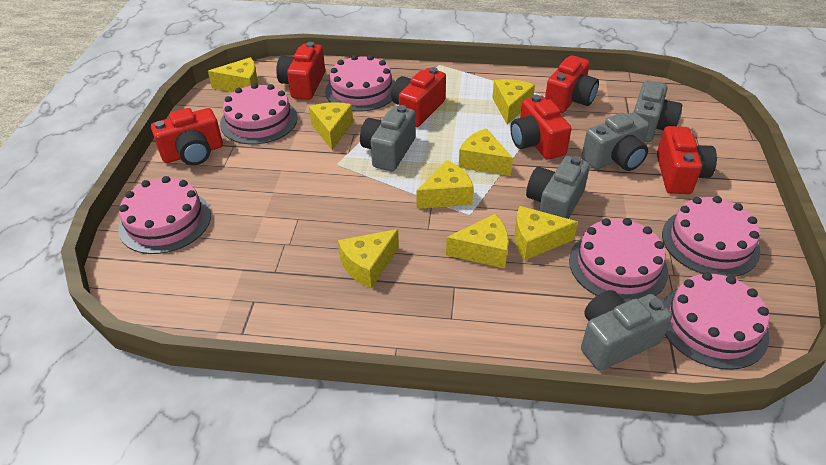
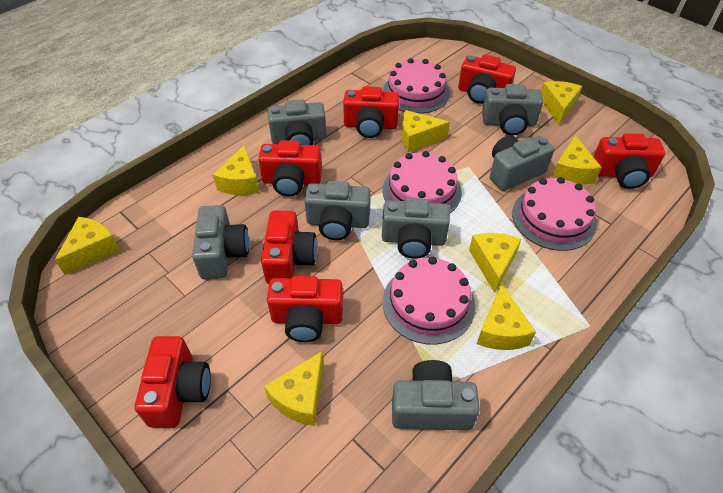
grey camera: 5 -> 7
pink cake: 6 -> 4
red camera: 6 -> 7

